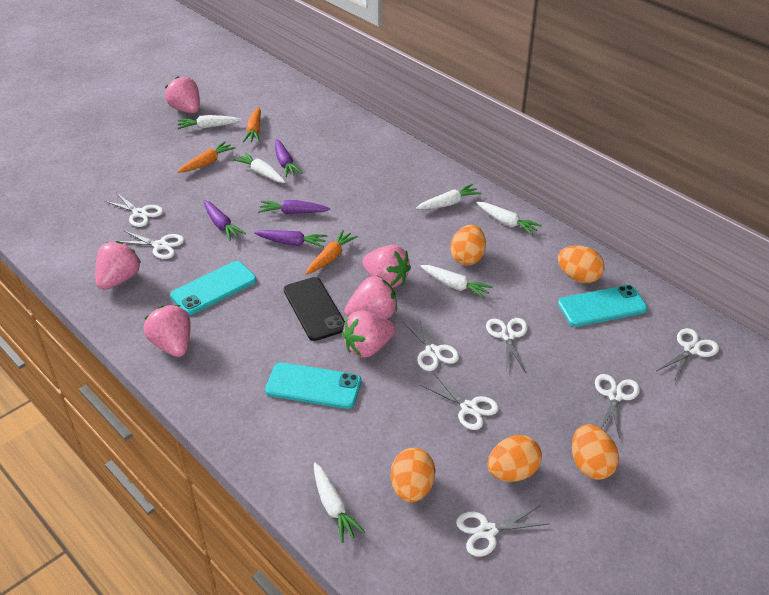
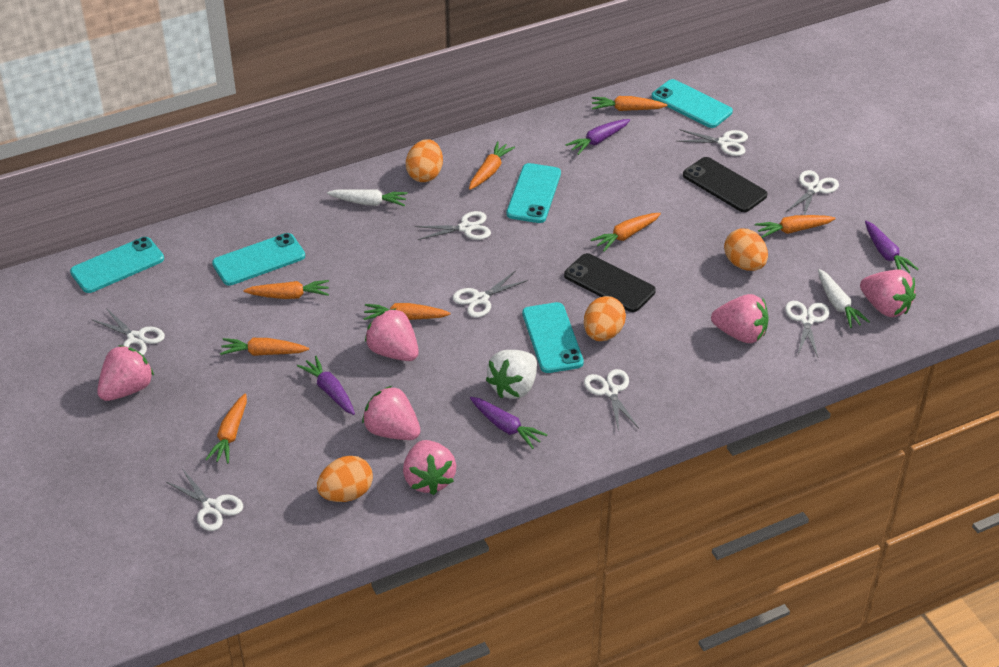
black phone: 1 -> 2
orange carrot: 3 -> 8
orange egg: 5 -> 4
turquoise phone: 3 -> 5
white carrot: 6 -> 2
white strawberry: 0 -> 1

